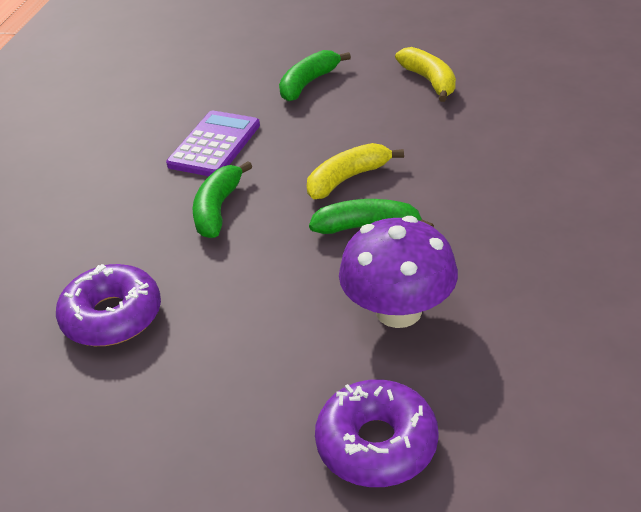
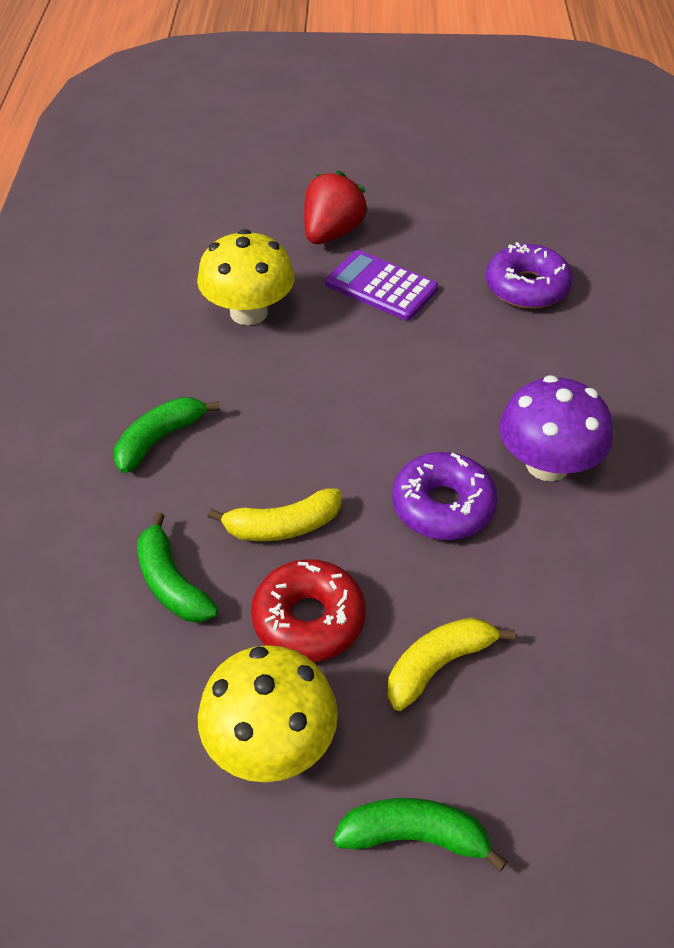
red donut: 0 -> 1
red strawberry: 0 -> 1
yellow mushroom: 0 -> 2

